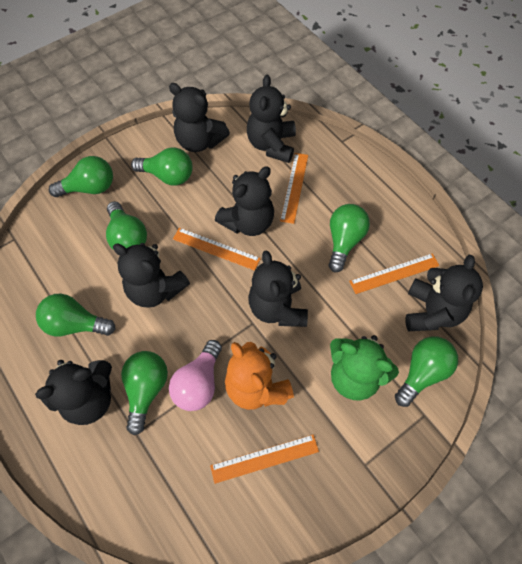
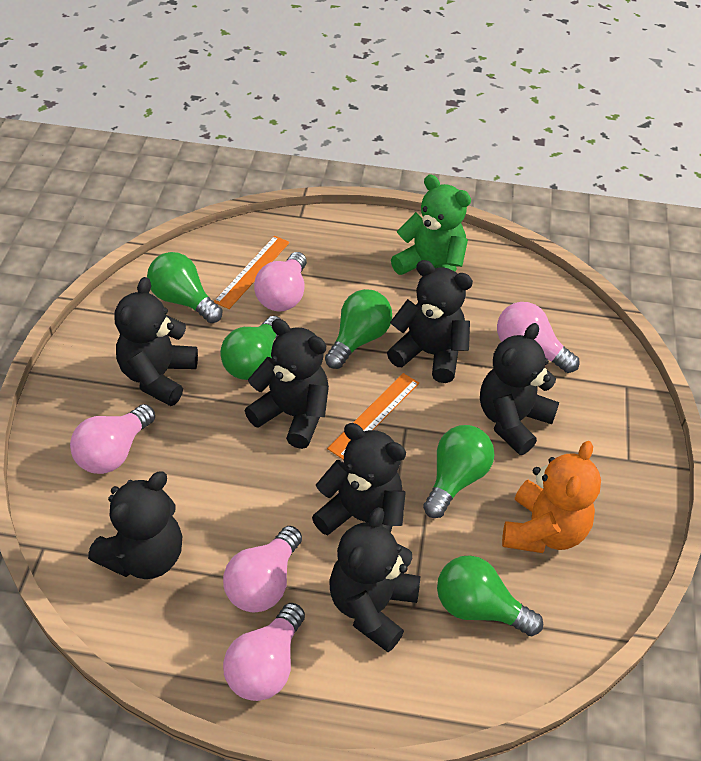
green light bulb: 7 -> 5
orange ruler: 4 -> 2
pink light bulb: 1 -> 5

